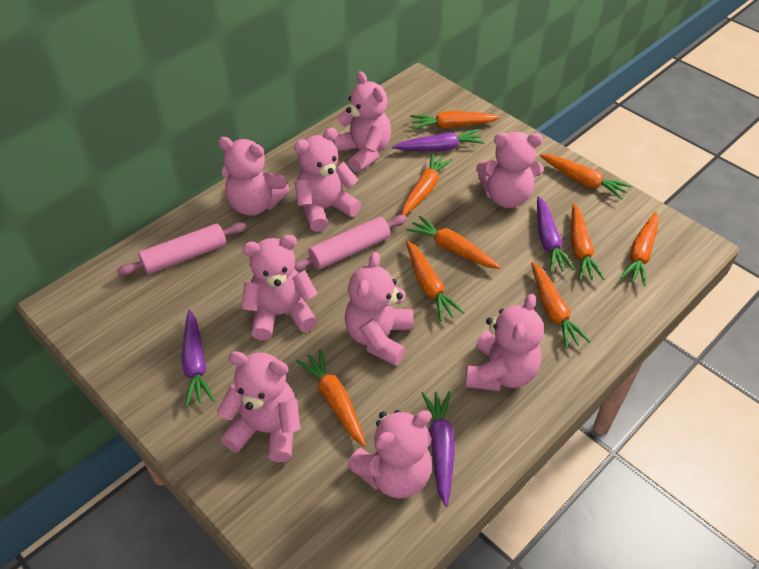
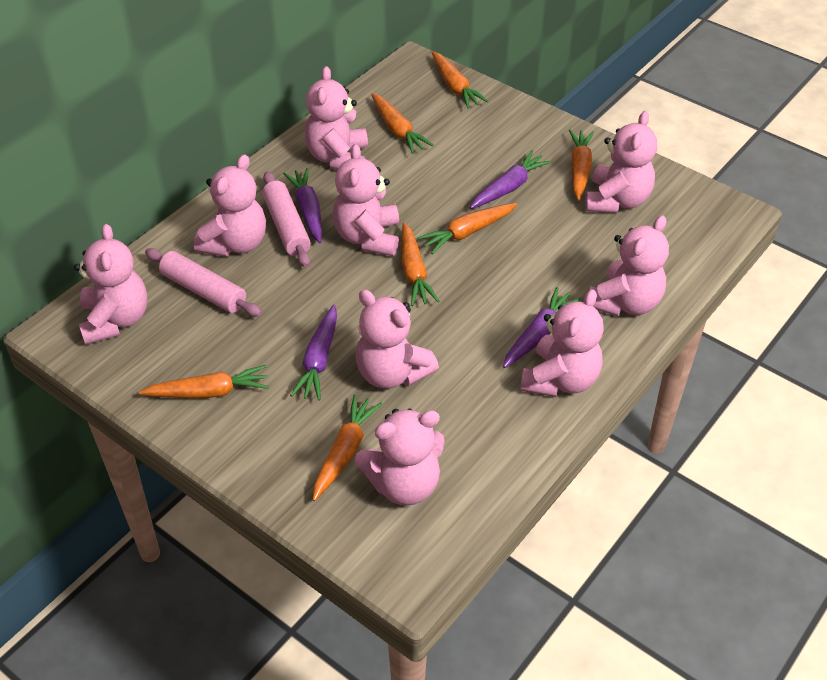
orange carrot: 9 -> 7

